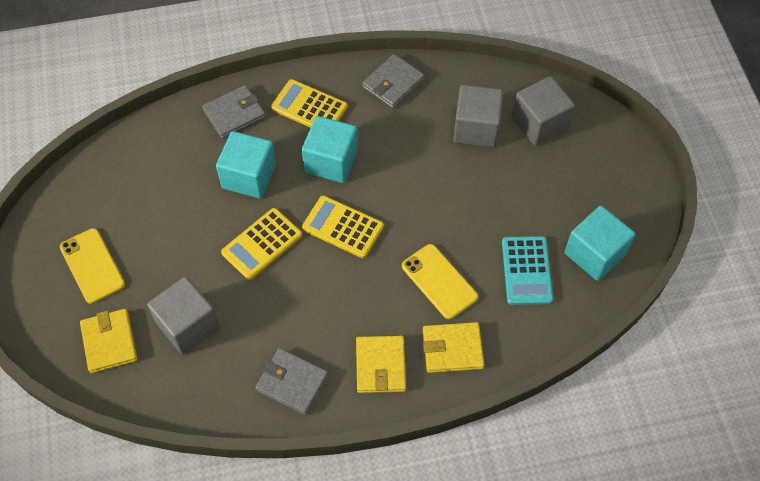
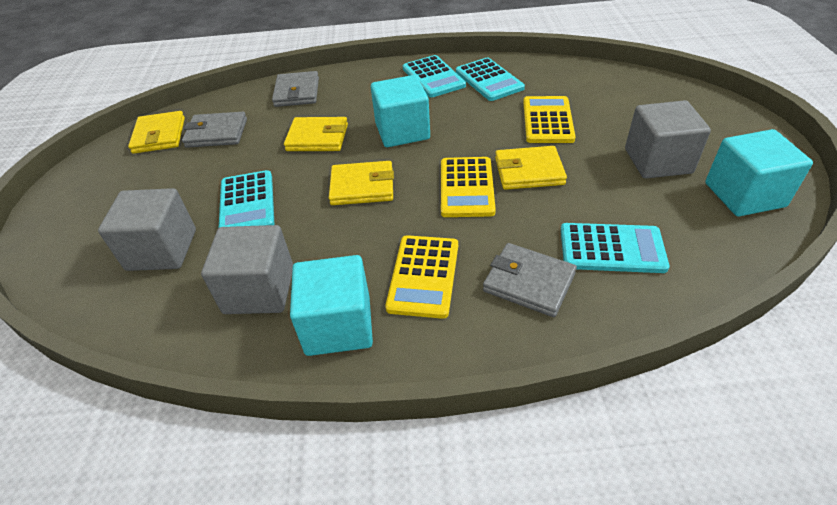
turquoise calculator: 1 -> 4
yellow phone: 2 -> 0
yellow wallet: 3 -> 4

